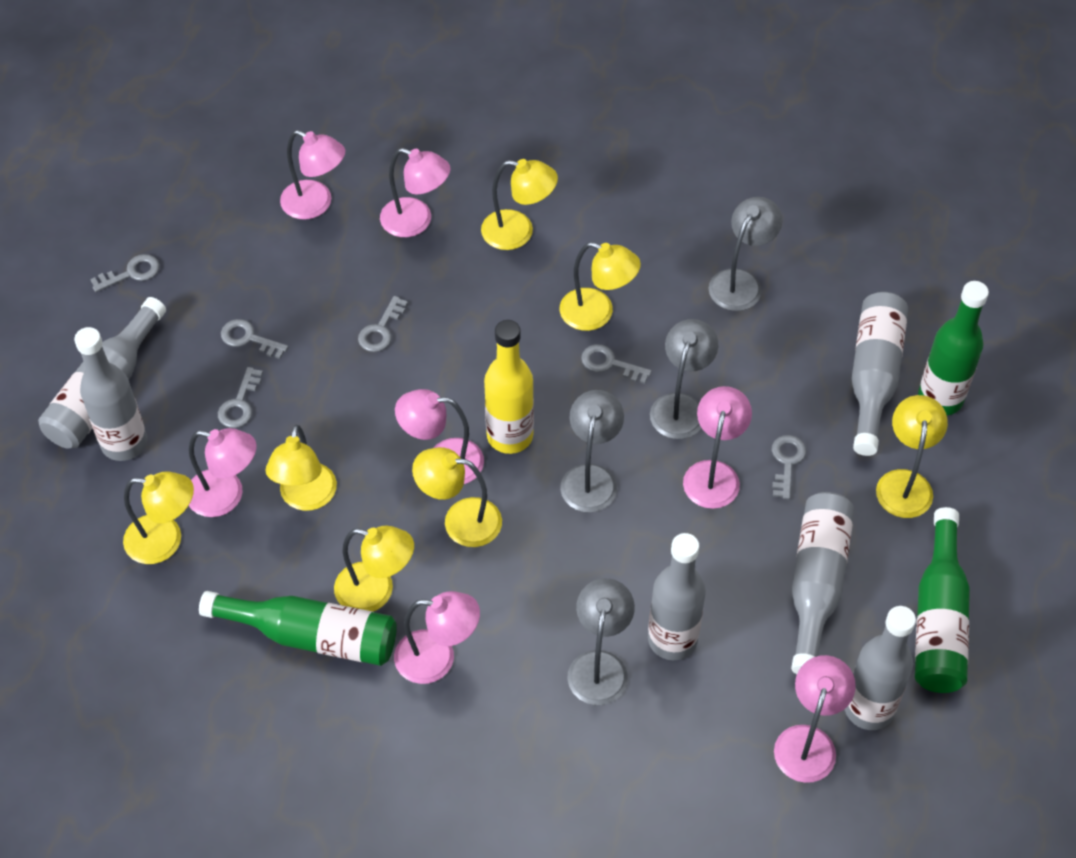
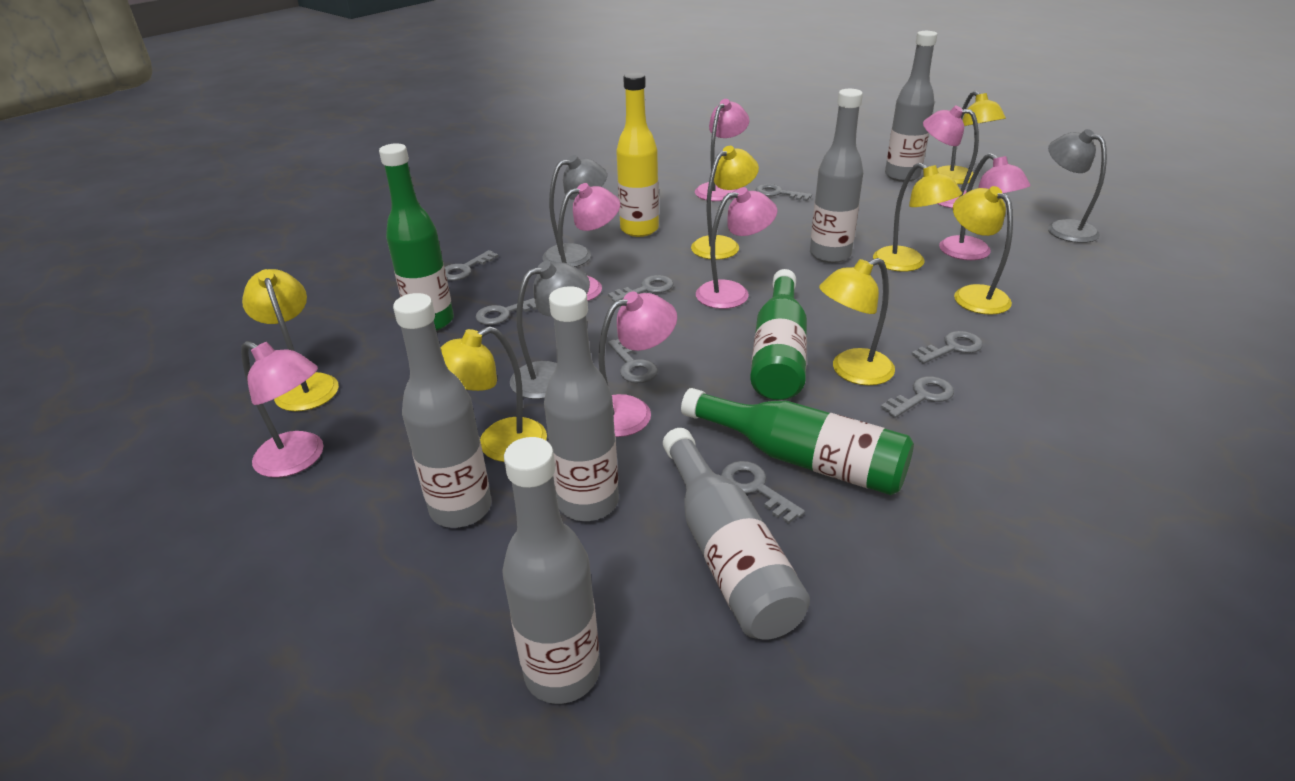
grey key: 6 -> 8
grey lamp: 4 -> 3

